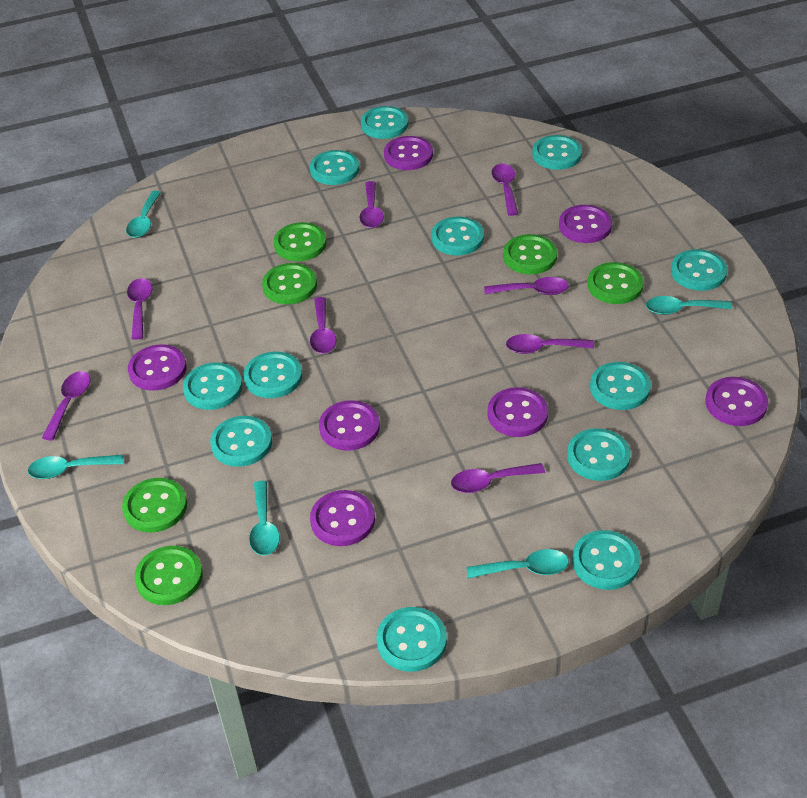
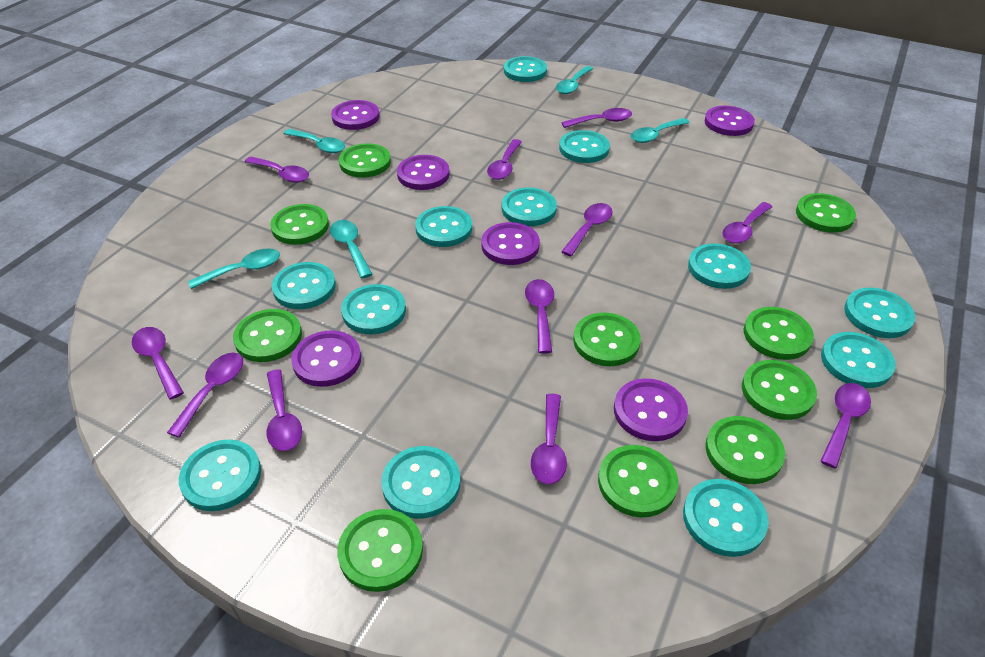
green button: 6 -> 10
purple button: 7 -> 6
purple spoon: 8 -> 11

